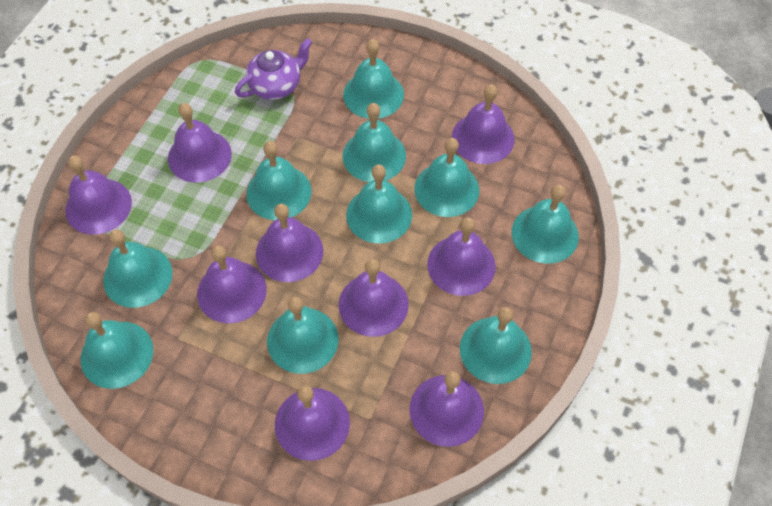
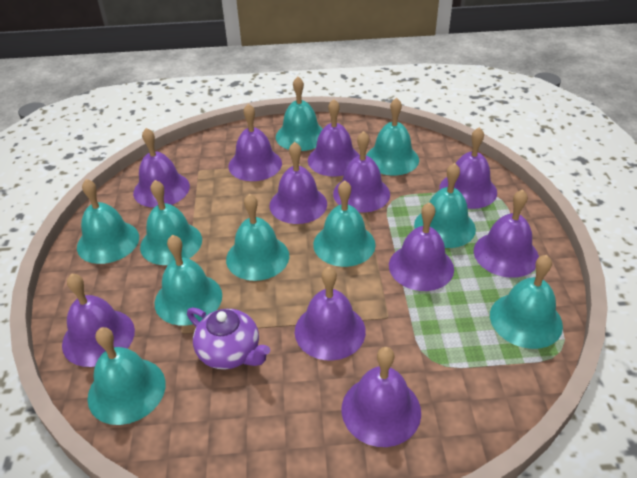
purple bell: 9 -> 11

